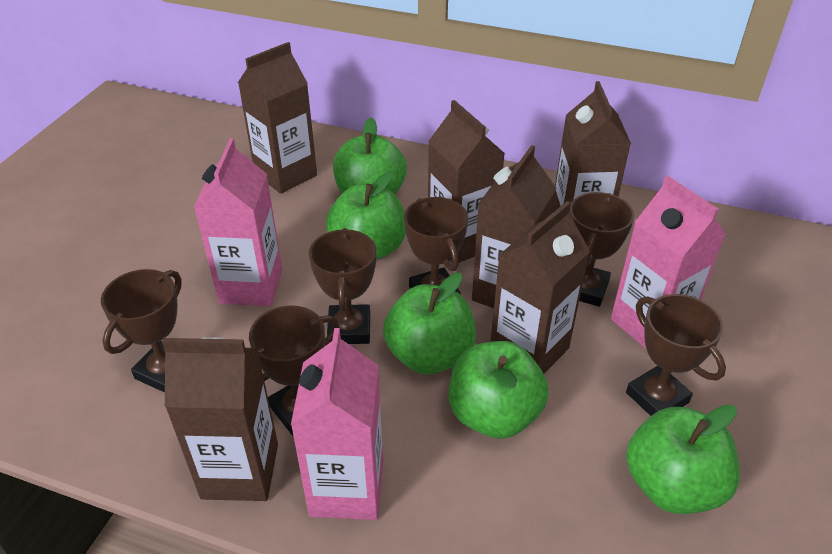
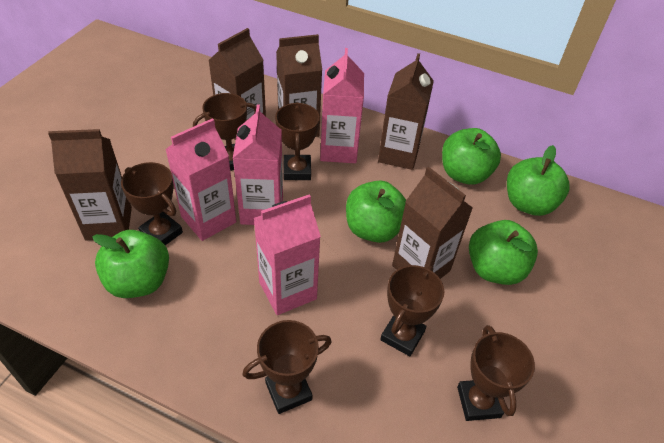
brown carton: 6 -> 5
pink carton: 3 -> 4

